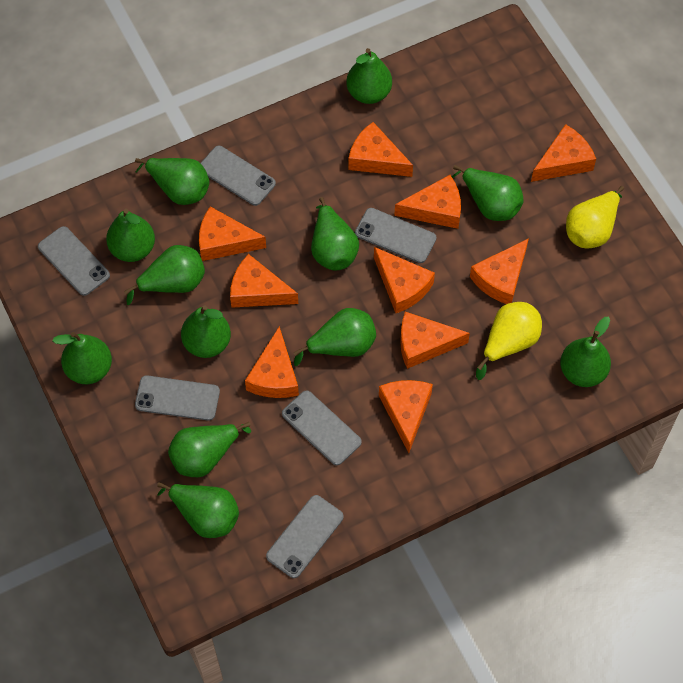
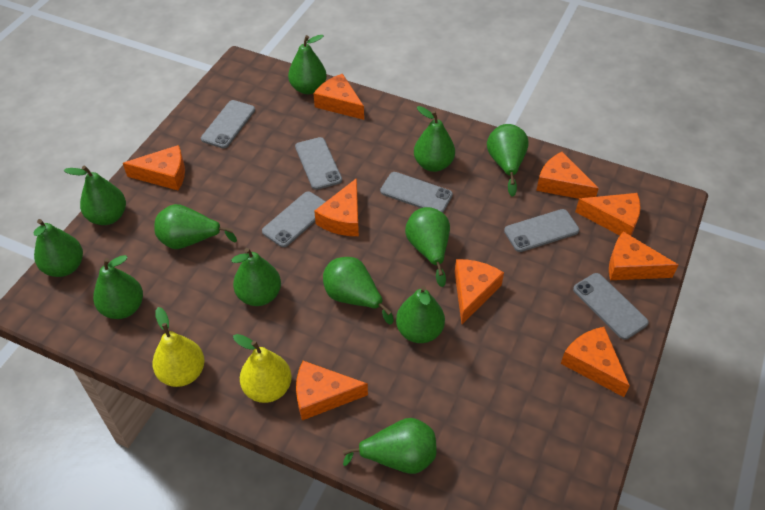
orange cheese: 10 -> 9

